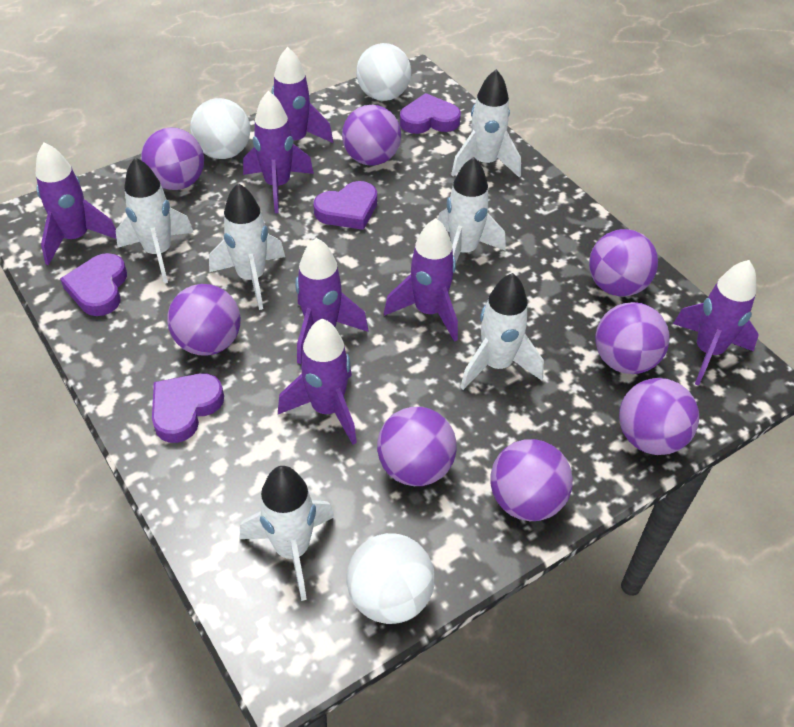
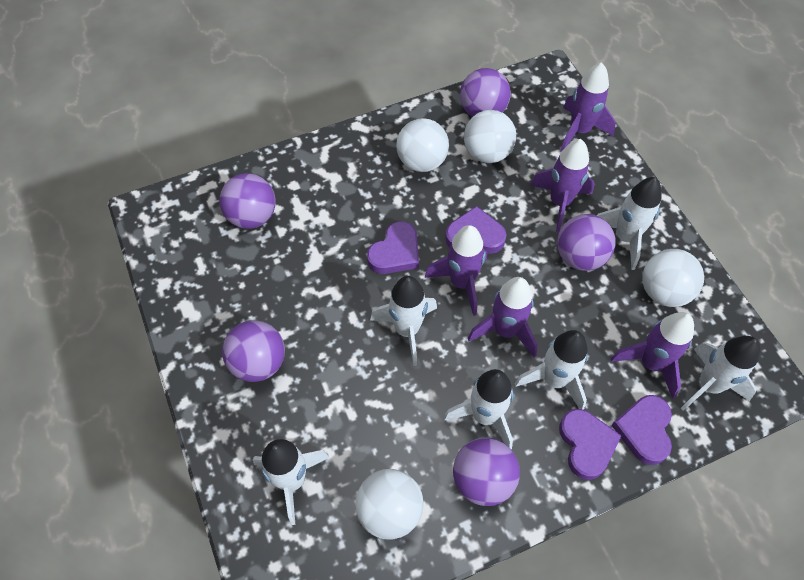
purple ball: 8 -> 5
purple rocket: 7 -> 5
white ball: 3 -> 4

